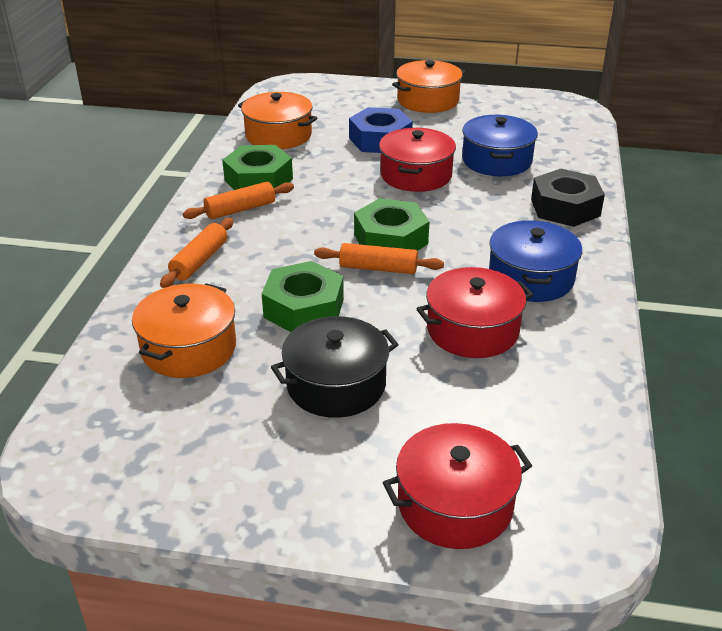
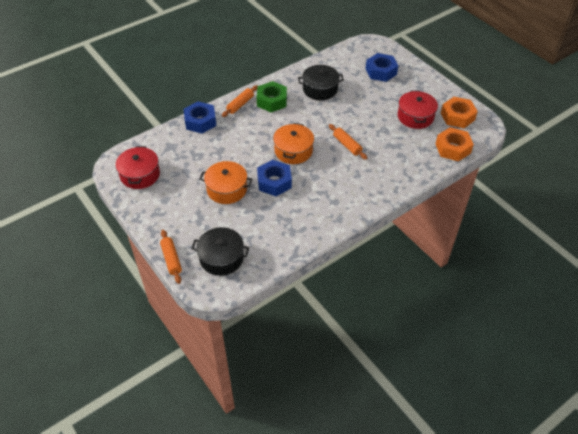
black nut: 1 -> 0
black pot: 1 -> 2
blue nut: 1 -> 3
blue pot: 2 -> 0
green nut: 3 -> 1
orange nut: 0 -> 2
orange pot: 3 -> 2
red pot: 3 -> 2

